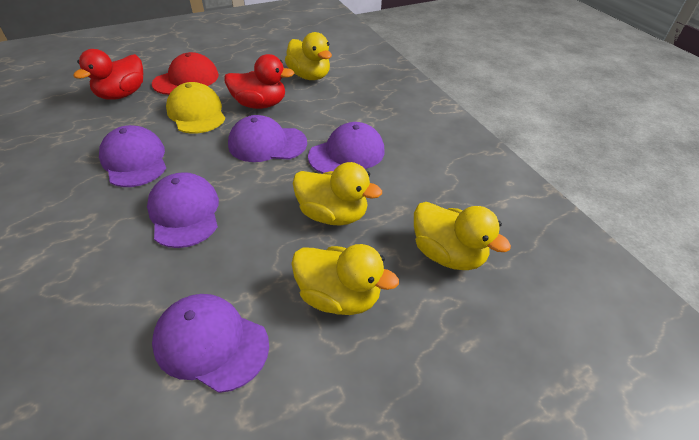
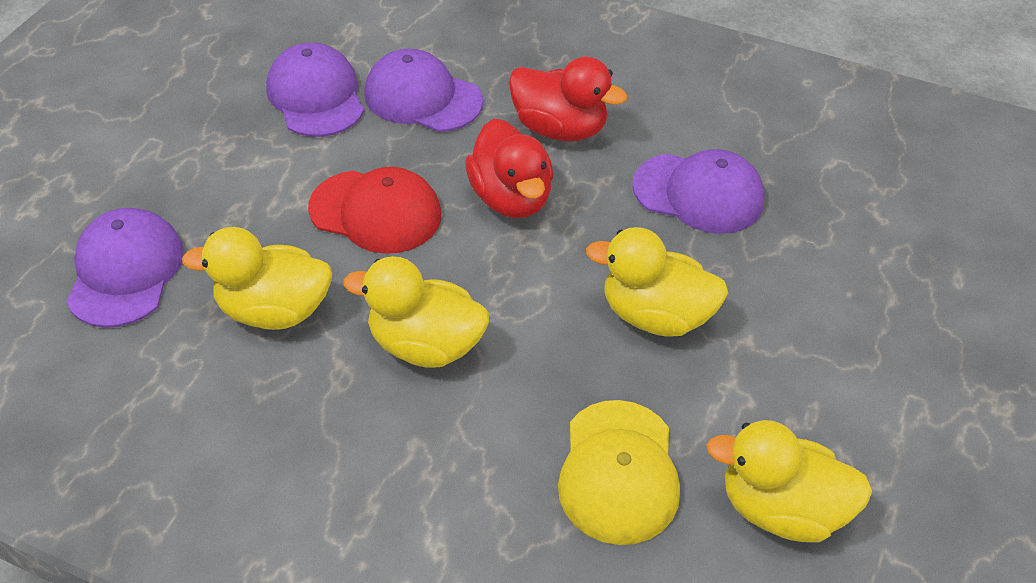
purple cap: 5 -> 4

